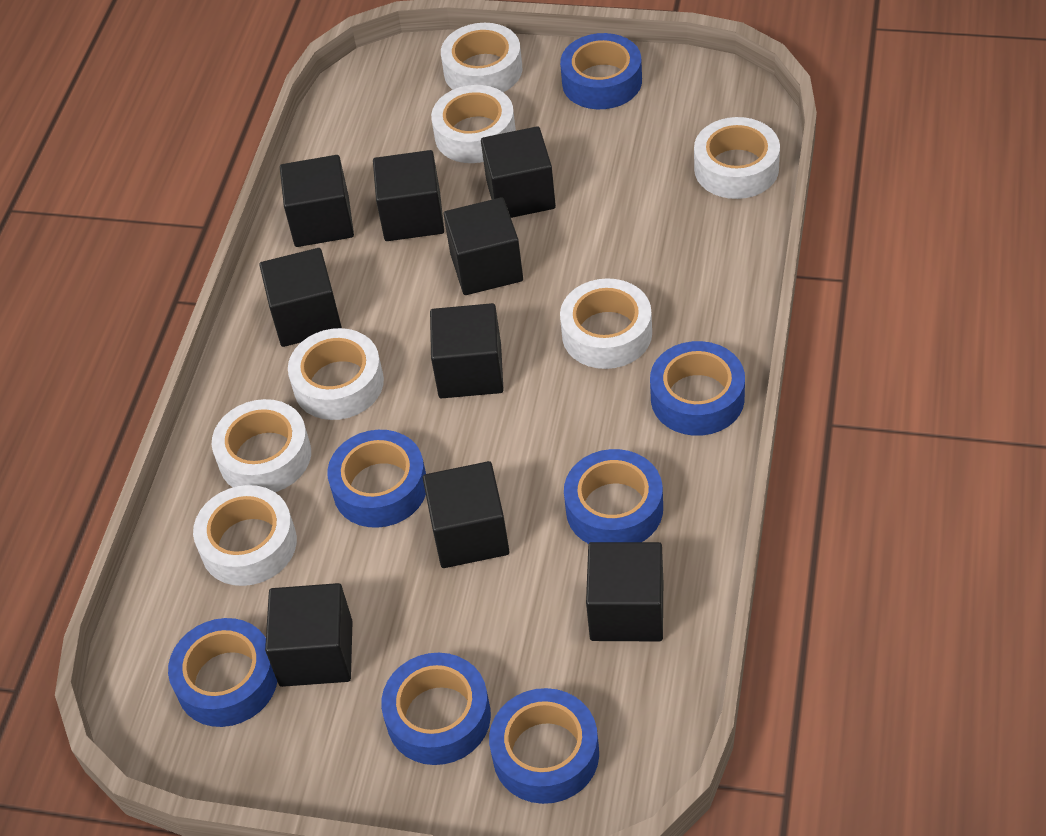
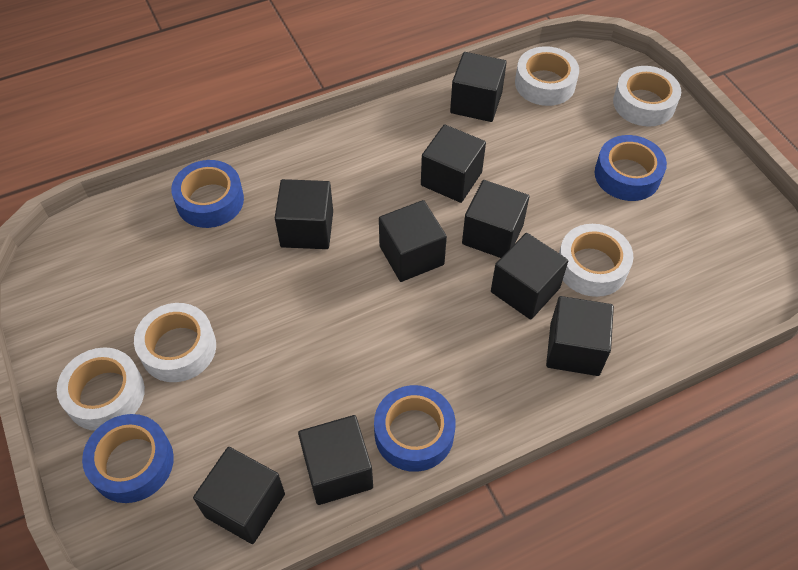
blue tape: 7 -> 4
white tape: 7 -> 5

